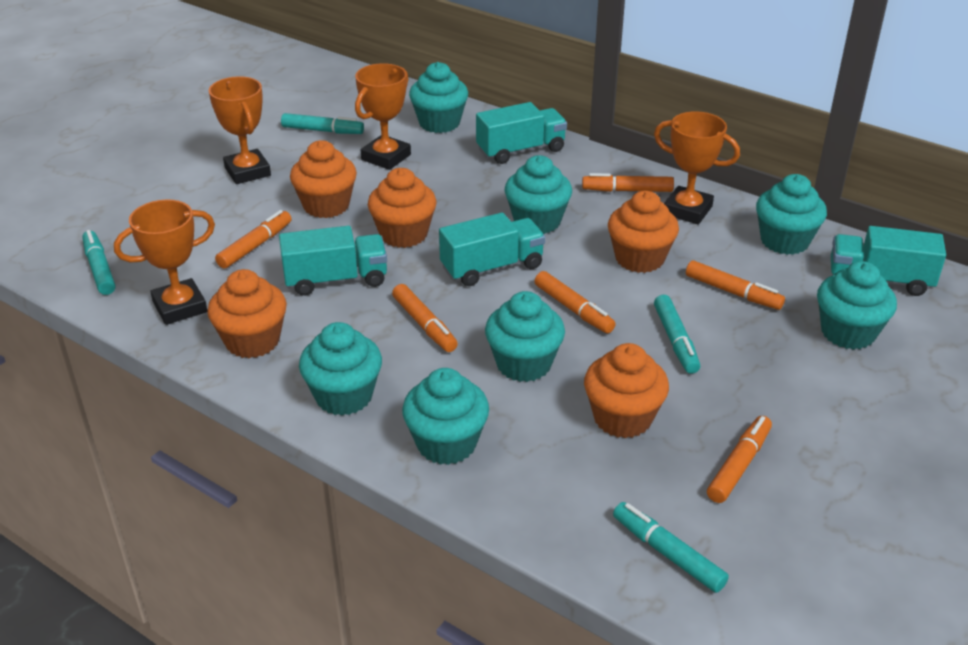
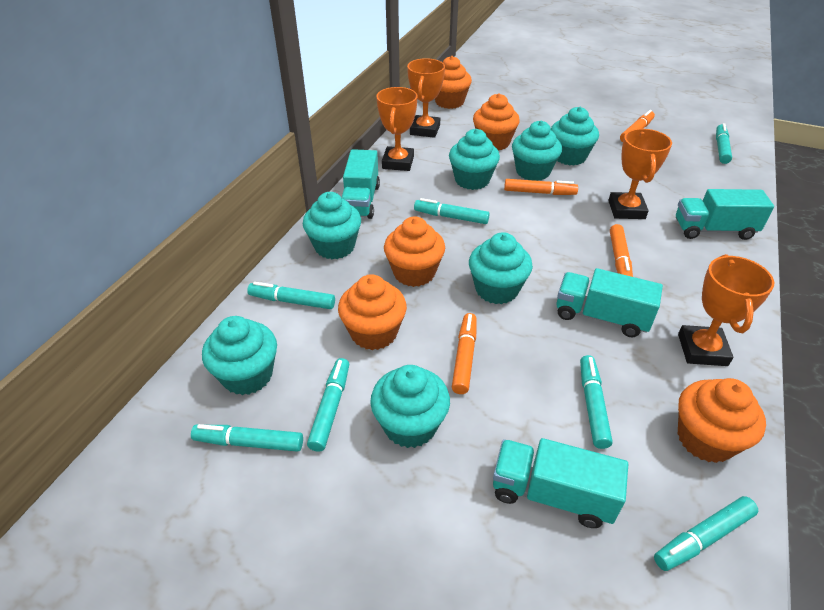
orange marker: 6 -> 4
turquoise marker: 4 -> 7

